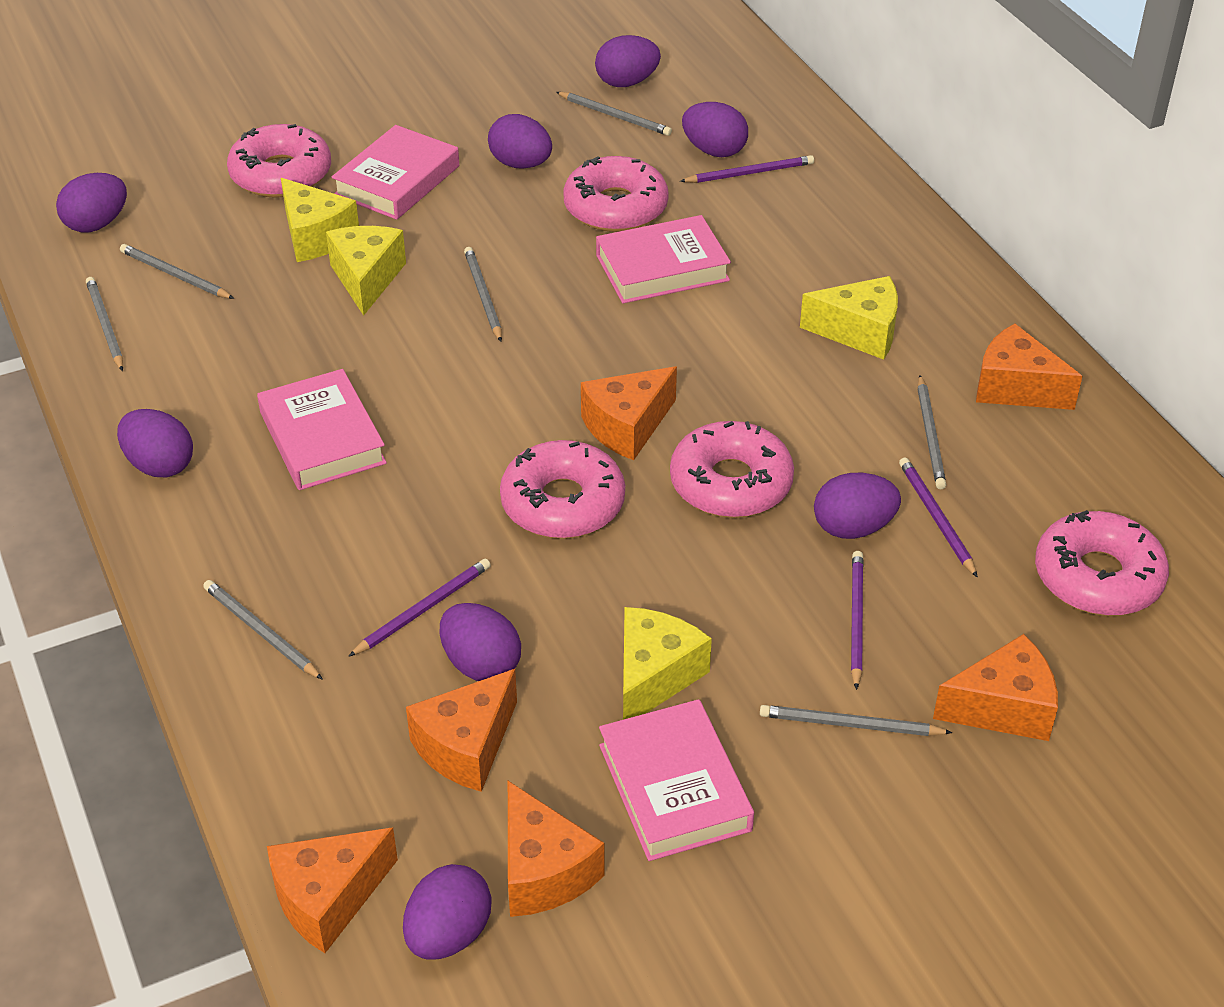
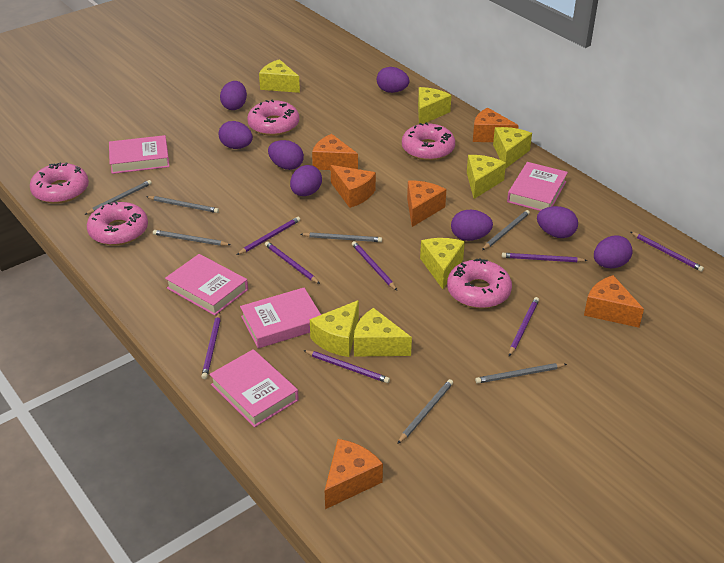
pink book: 4 -> 5
purple pencil: 4 -> 8
yellow cheese: 4 -> 7

